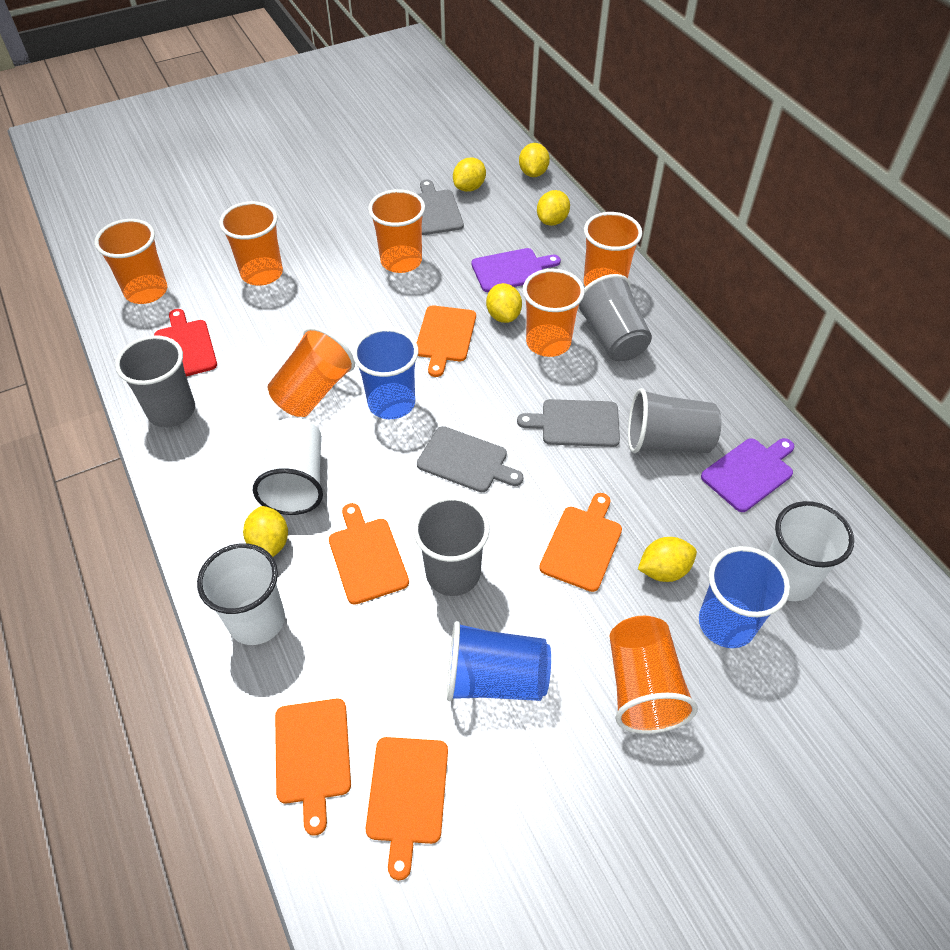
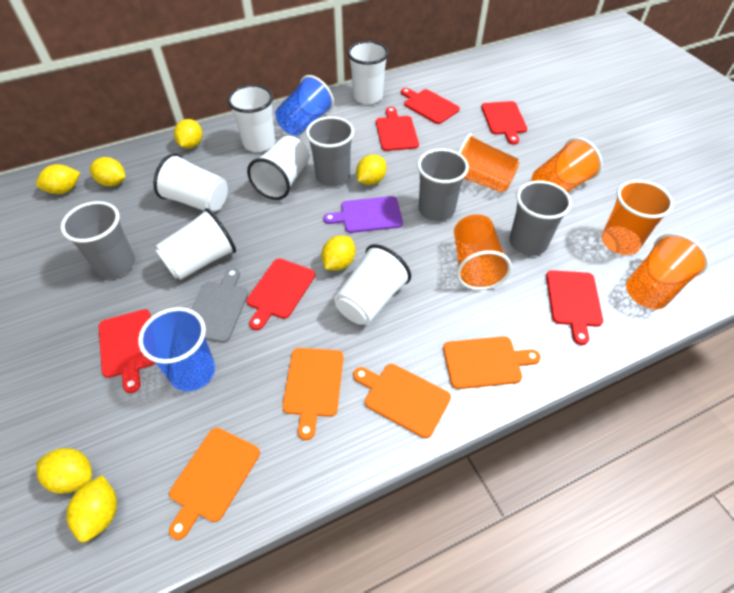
blue cup: 3 -> 2
grey cutting board: 3 -> 1
orange cup: 7 -> 5
orange cutting board: 5 -> 4
purple cutting board: 2 -> 1
red cutting board: 1 -> 6
white cup: 3 -> 6
yellow lemon: 6 -> 7

